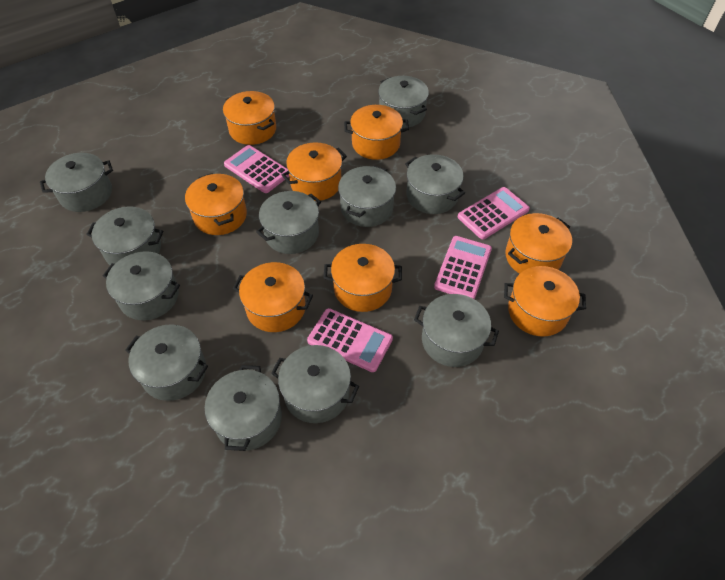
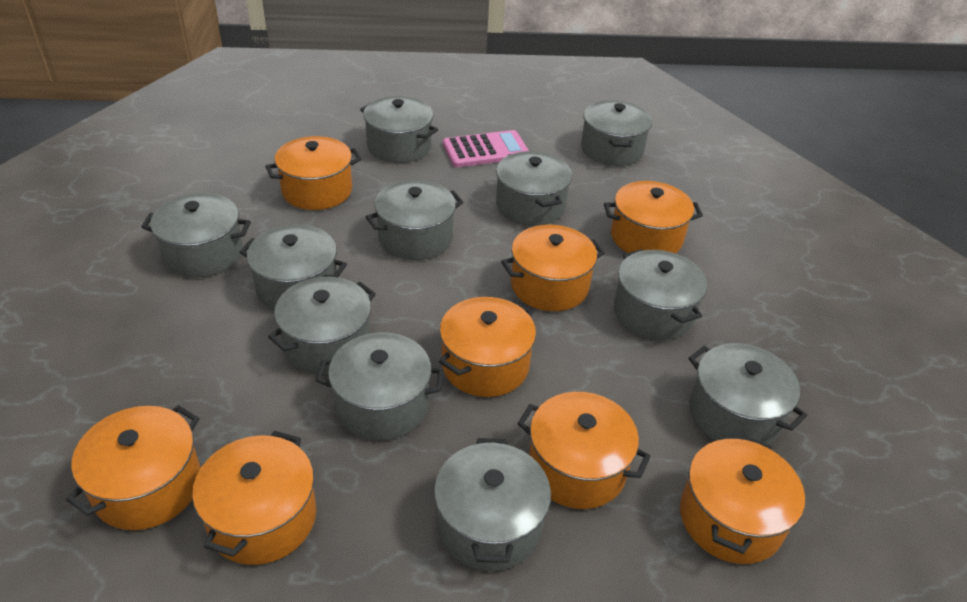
pink calculator: 4 -> 1

